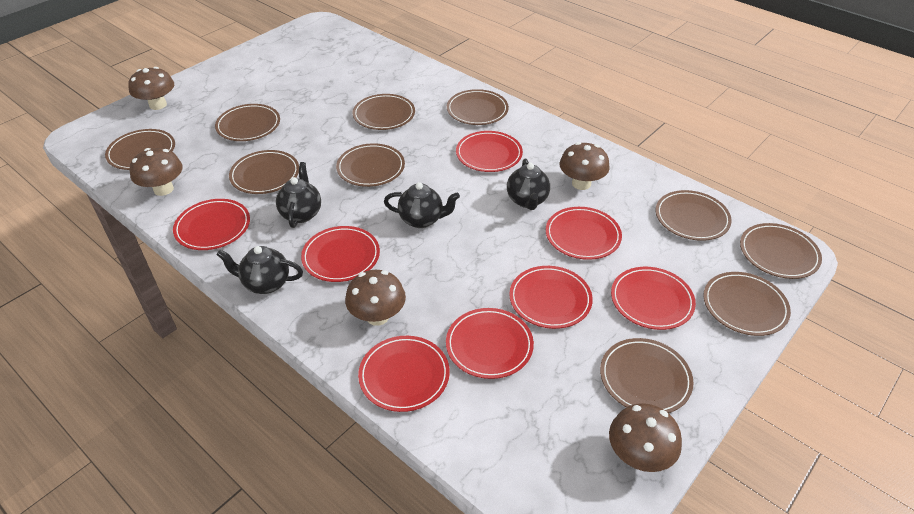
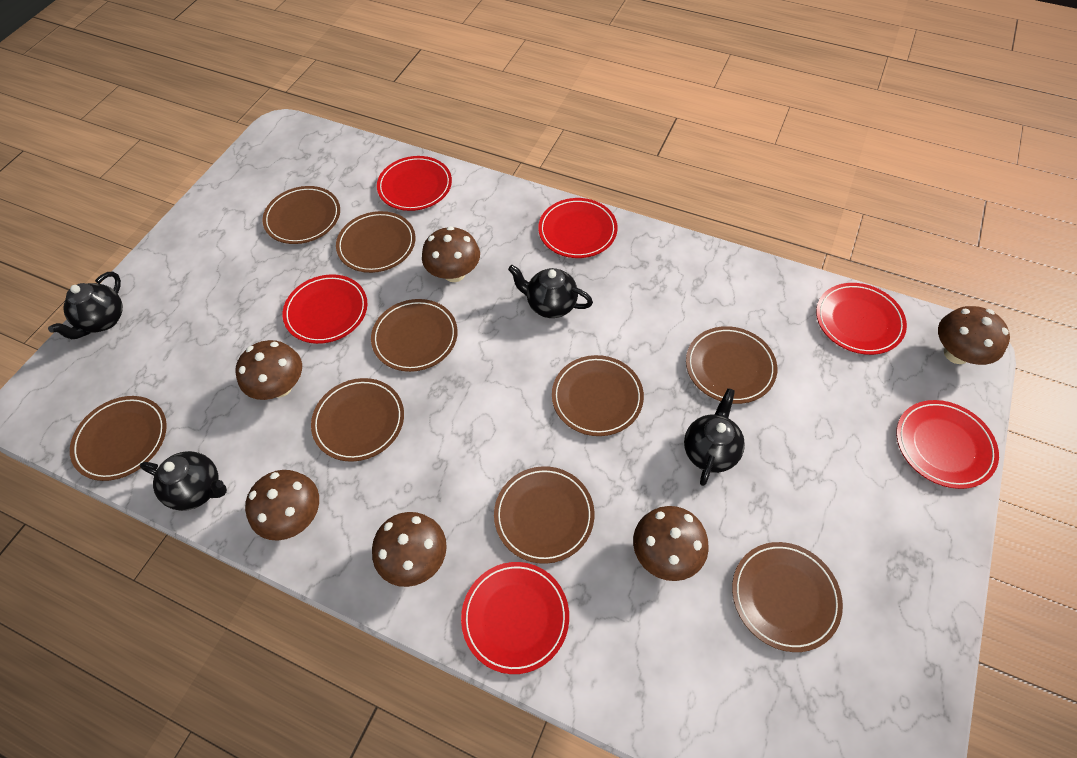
brown mushroom: 5 -> 6
brown plate: 10 -> 9
red plate: 8 -> 6

